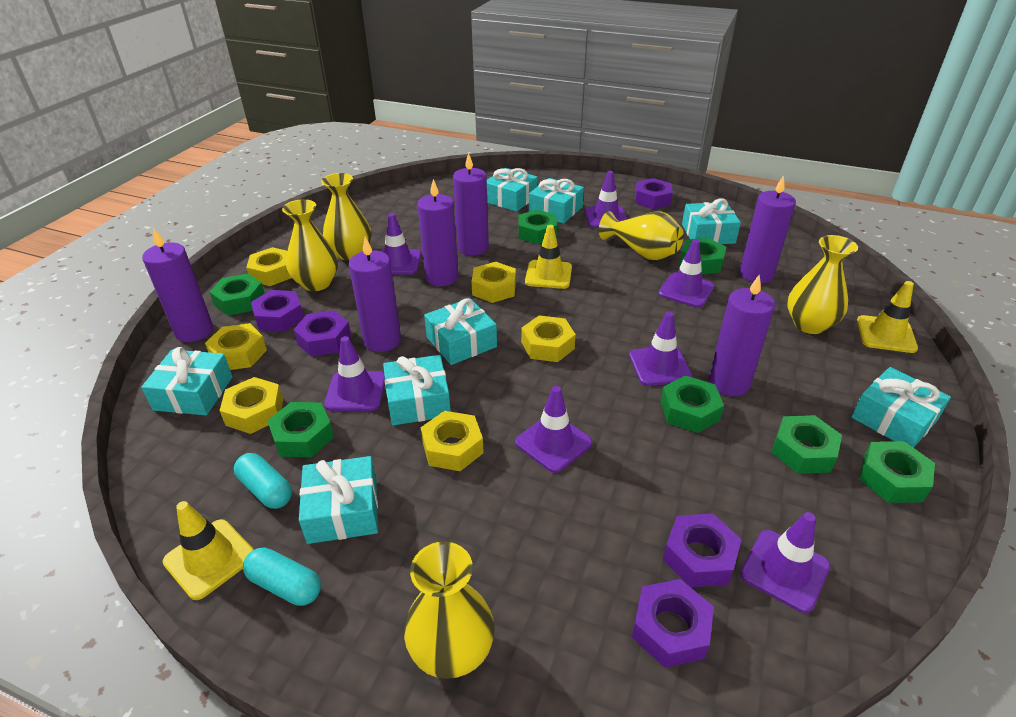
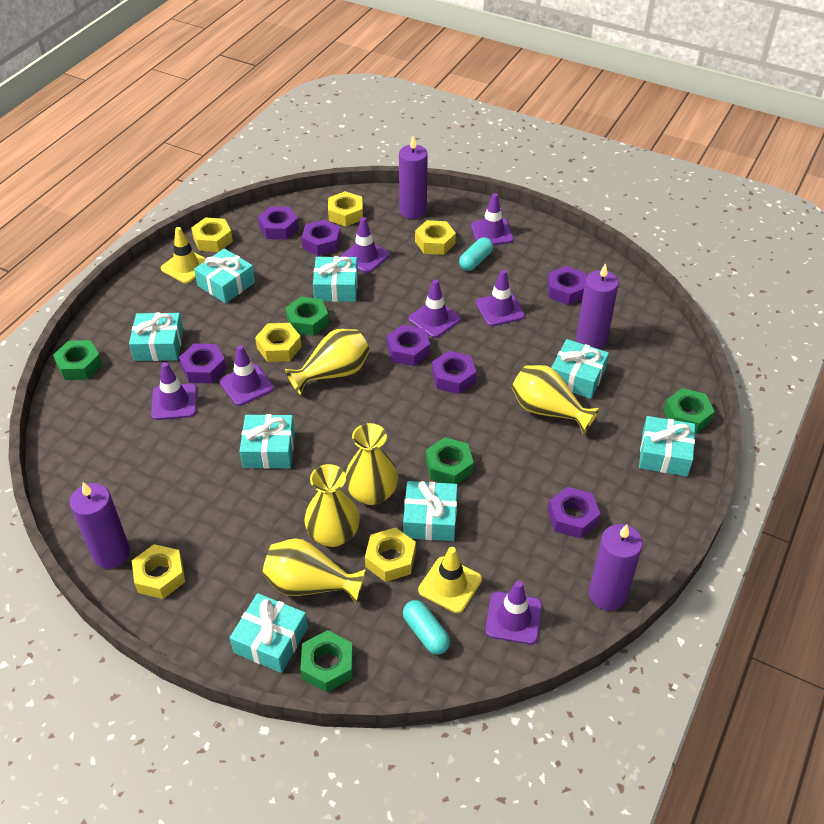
green nut: 7 -> 5
purple candle: 6 -> 4
purple nut: 5 -> 7
yellow traffic cone: 3 -> 2

